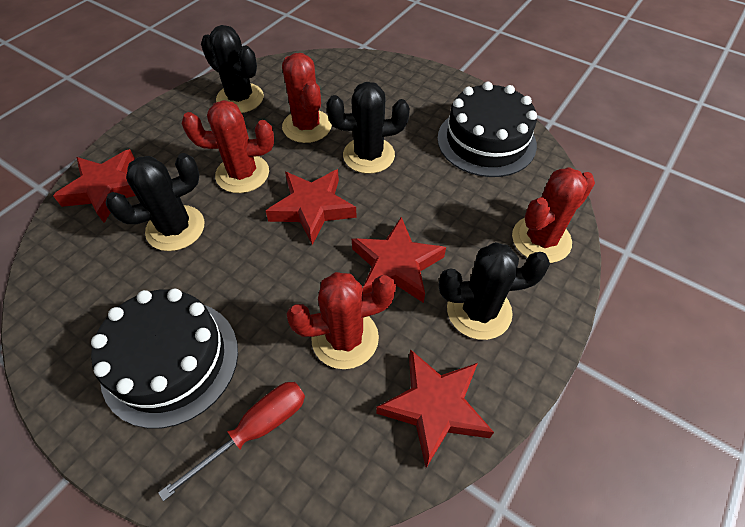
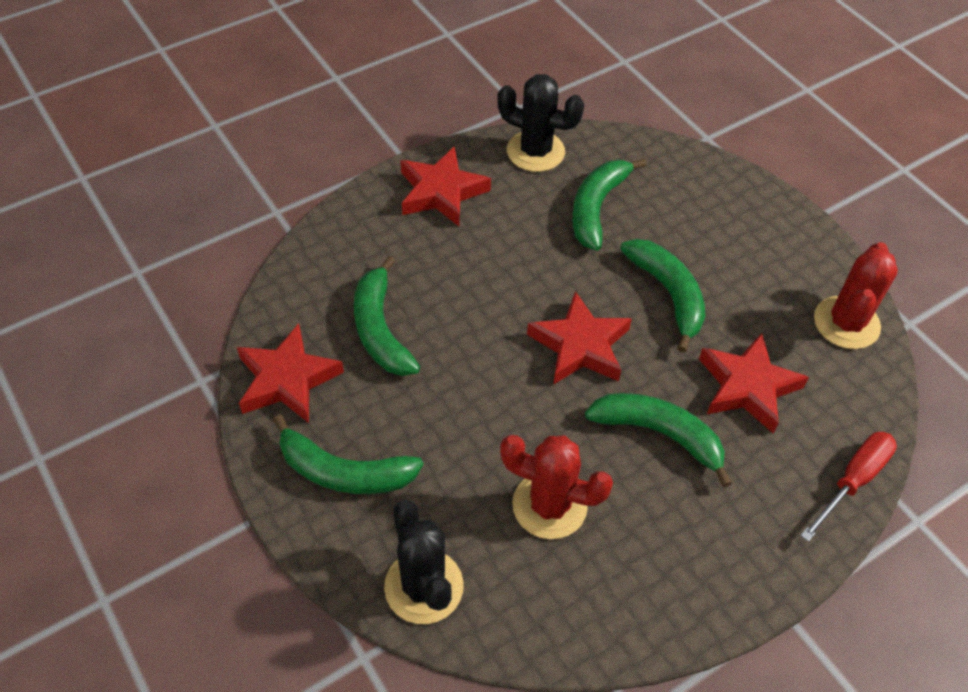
black cactus: 4 -> 2
black cake: 2 -> 0
green banana: 0 -> 5
red cactus: 4 -> 2

